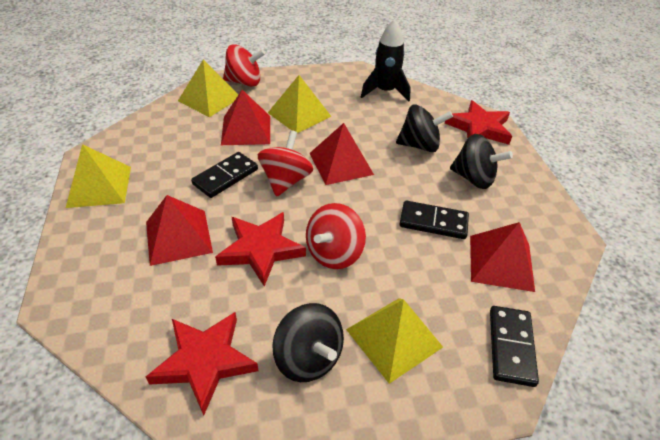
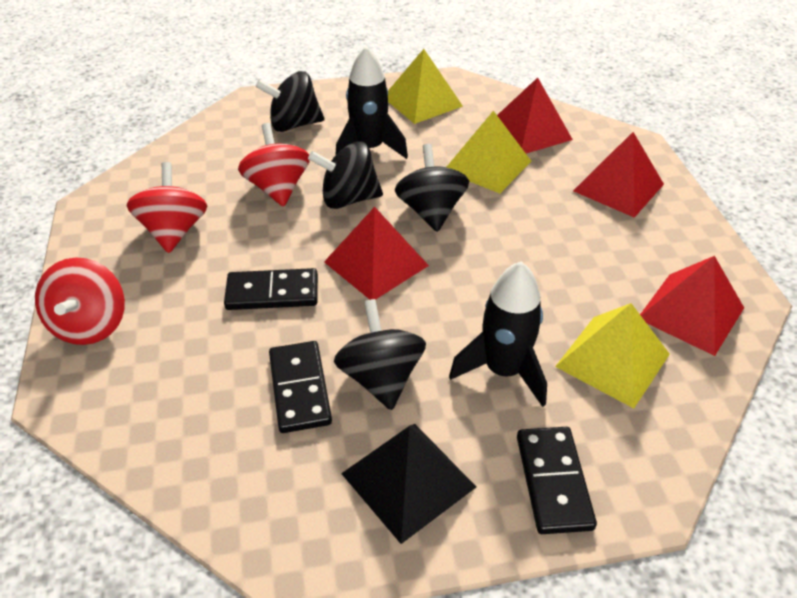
black pyramid: 0 -> 1
black rocket: 1 -> 2
black spinning top: 3 -> 4
red star: 3 -> 0
yellow pyramid: 4 -> 3

